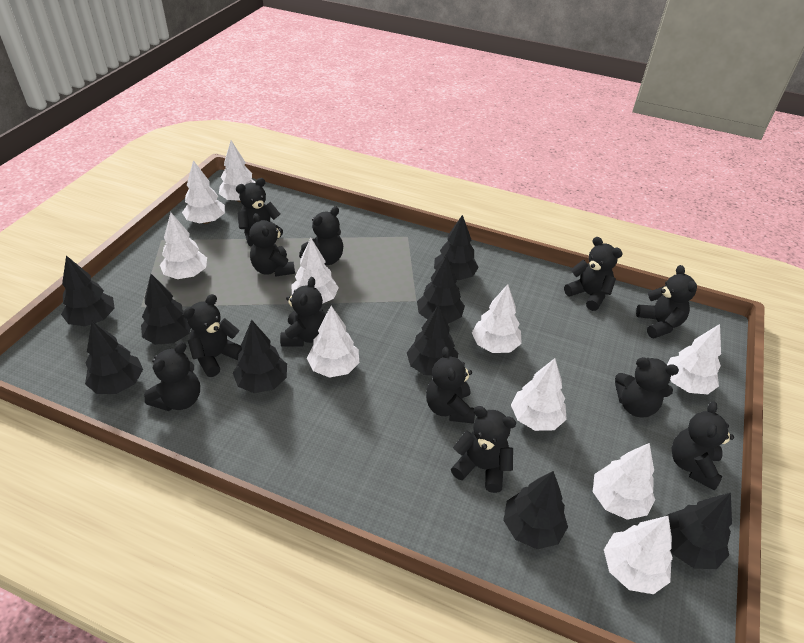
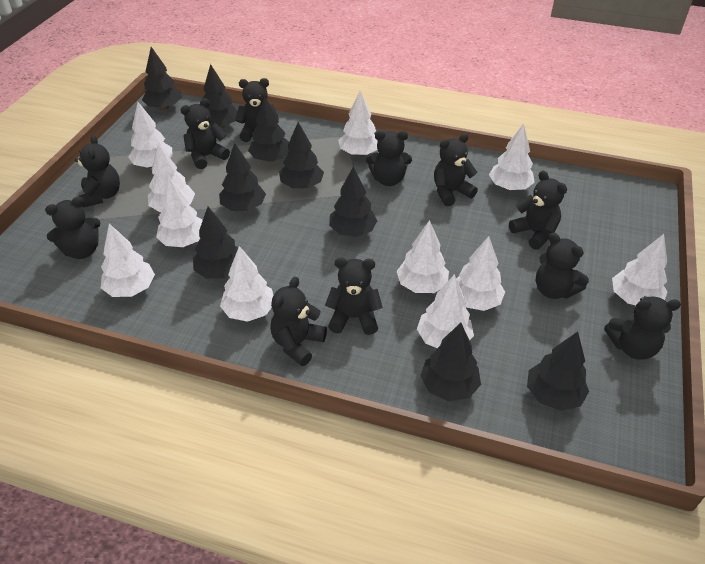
black teddy bear: 12 -> 11
white tree: 10 -> 11

